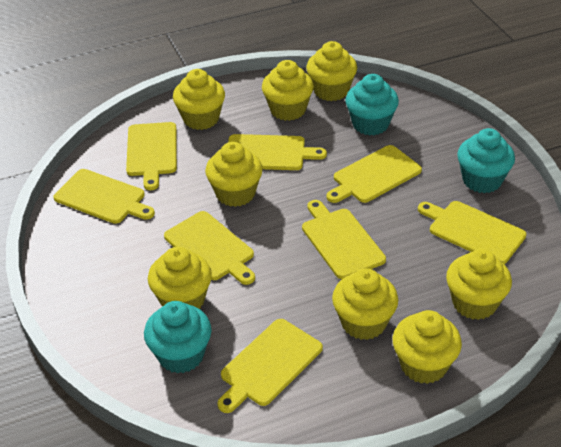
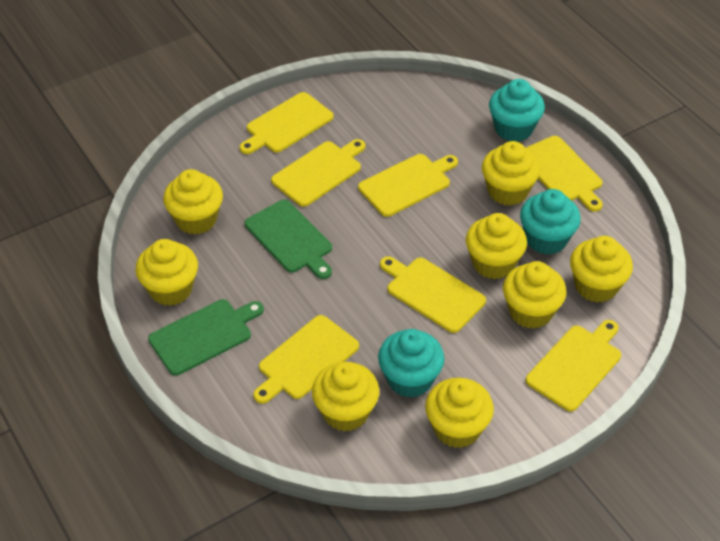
green cutting board: 0 -> 2
yellow cutting board: 8 -> 7

